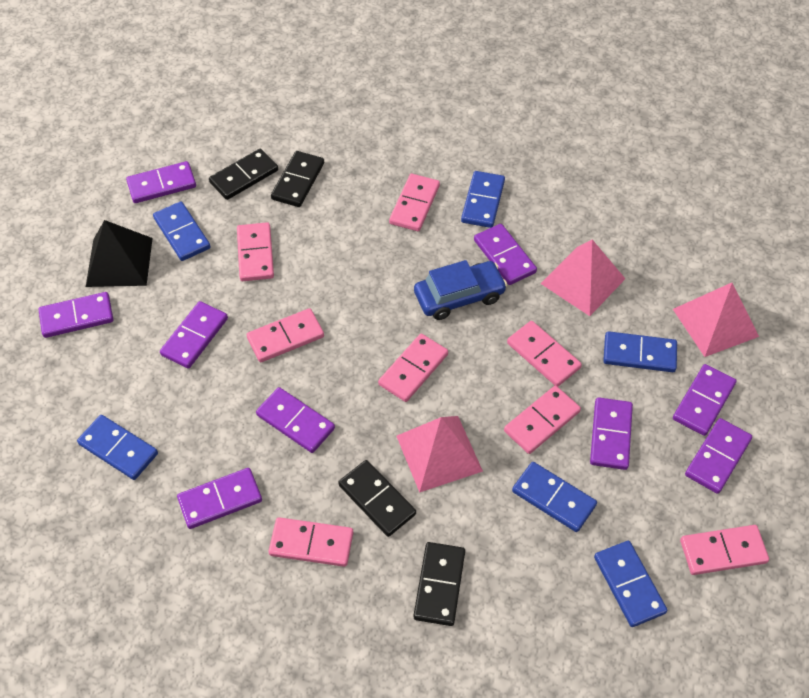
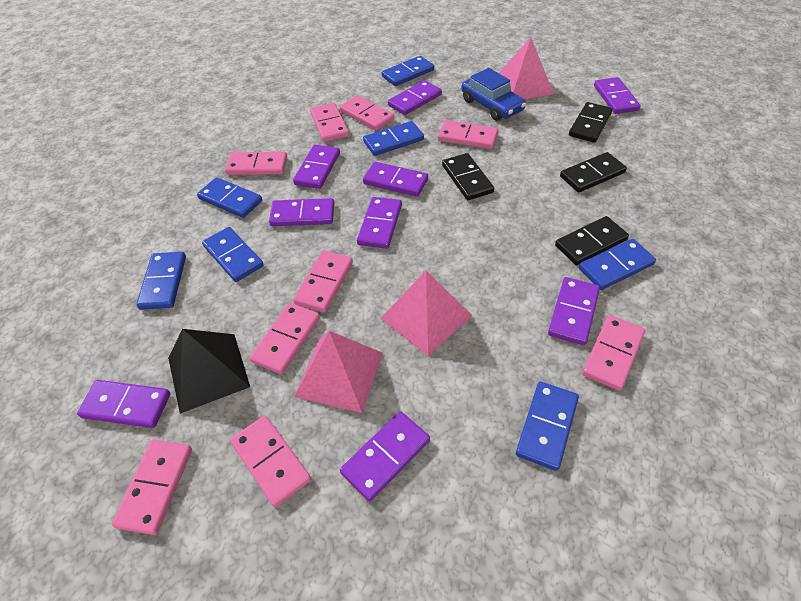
blue domino: 6 -> 7
pink domino: 8 -> 9

